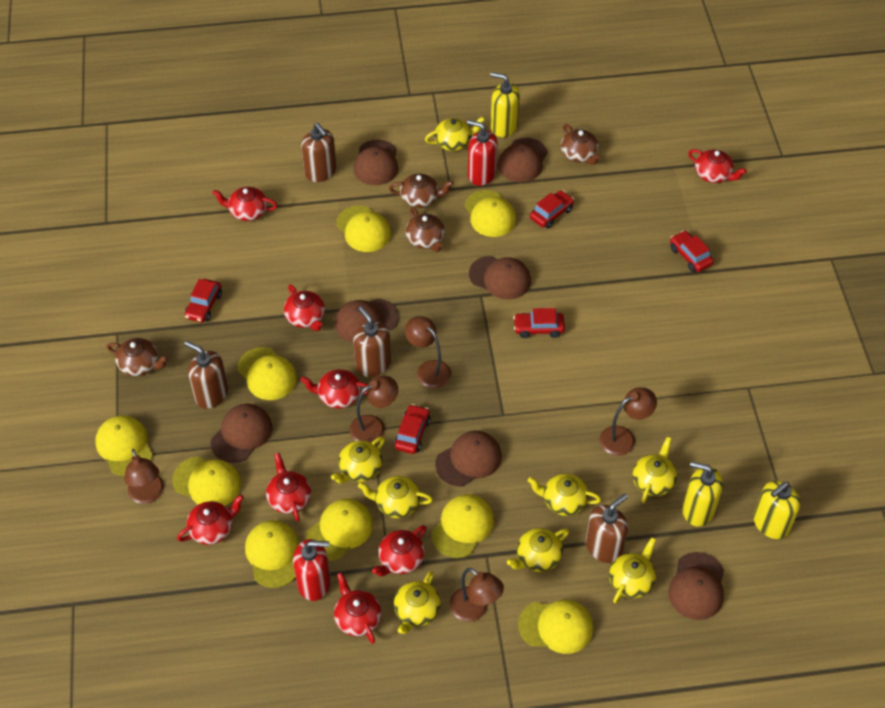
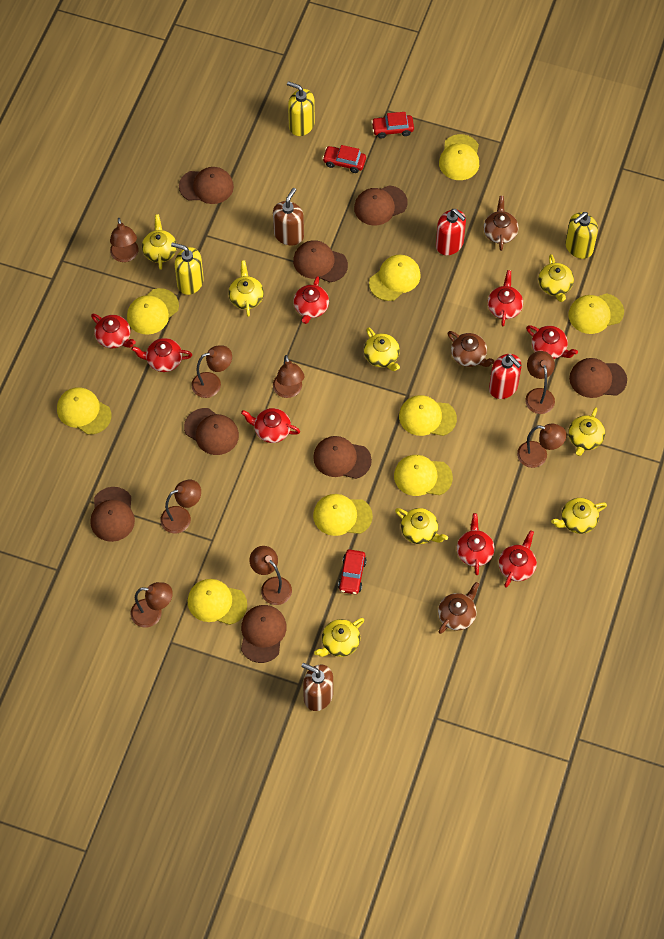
brown cap: 7 -> 8
brown lamp: 5 -> 8
brown soap dispenser: 4 -> 2
brown teapot: 4 -> 3
red car: 5 -> 3

